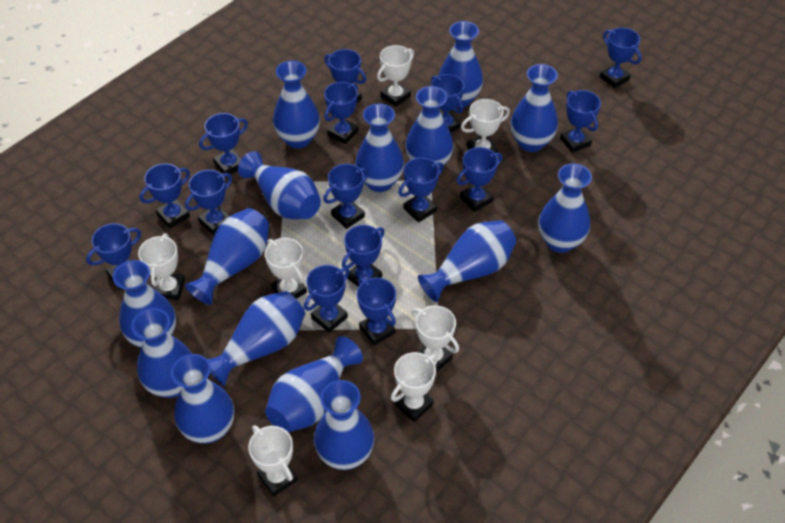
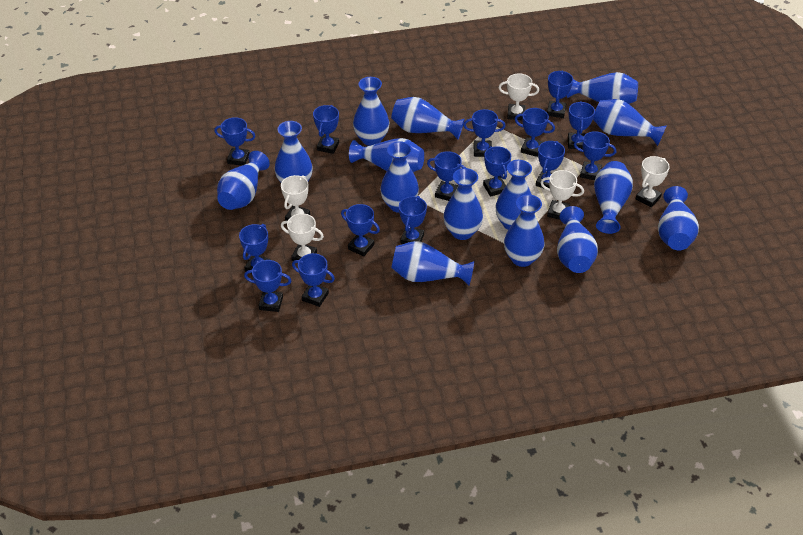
white trophy: 7 -> 5

